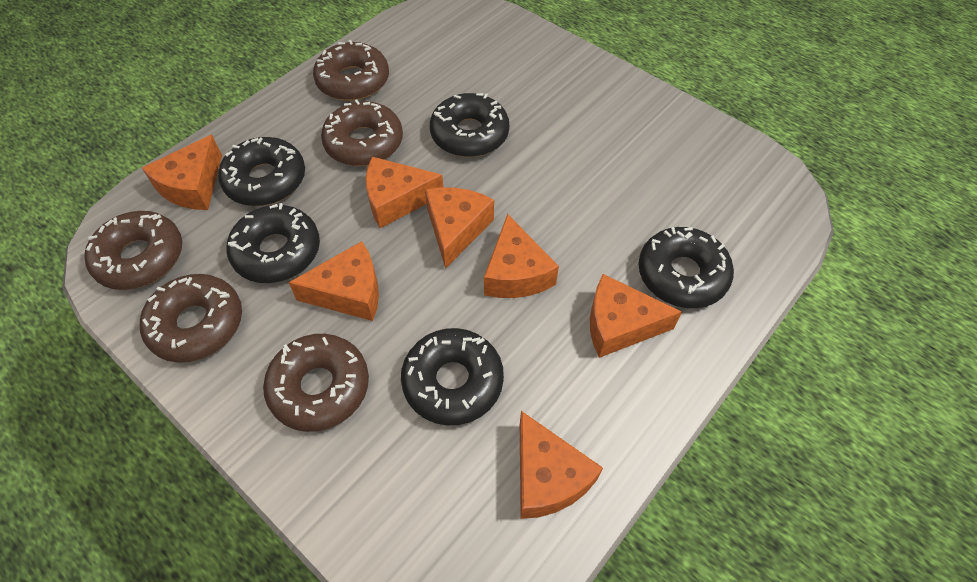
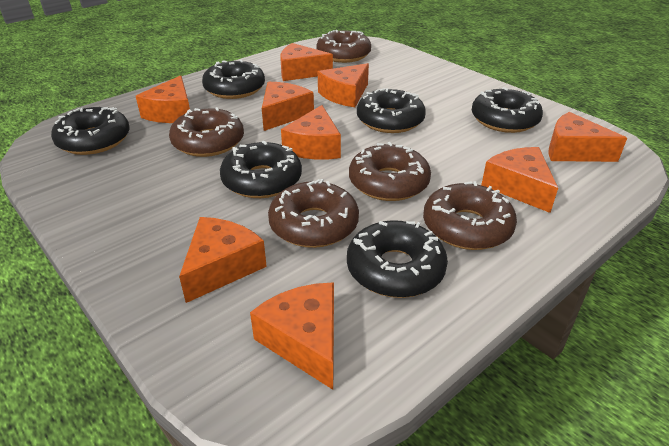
black donut: 5 -> 6
orange cheese: 7 -> 9

